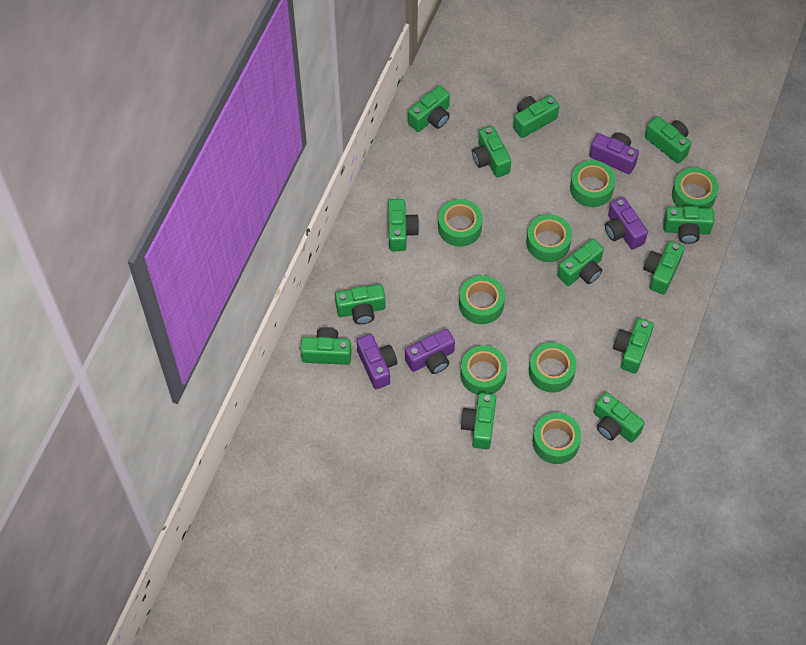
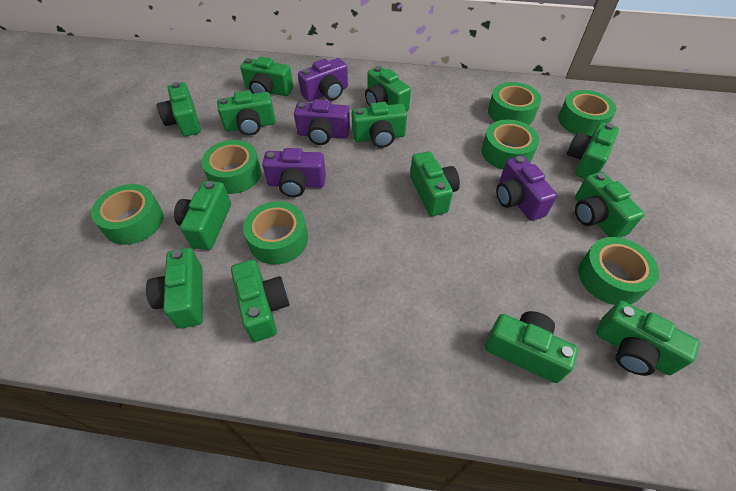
green tape: 8 -> 7

